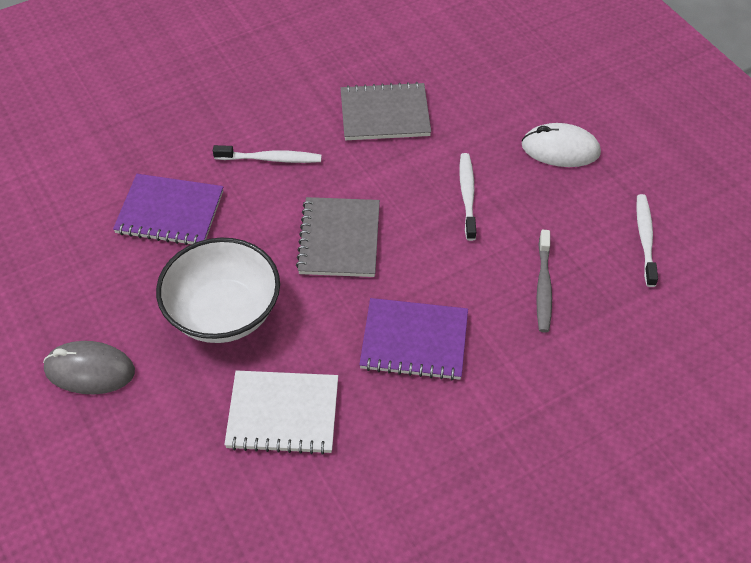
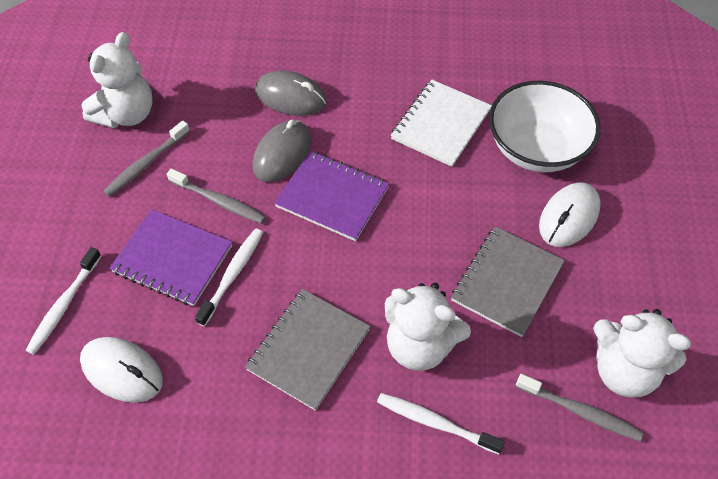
grey mouse: 1 -> 2
grey toothbrush: 1 -> 3
white mouse: 1 -> 2
white teddy bear: 0 -> 3

